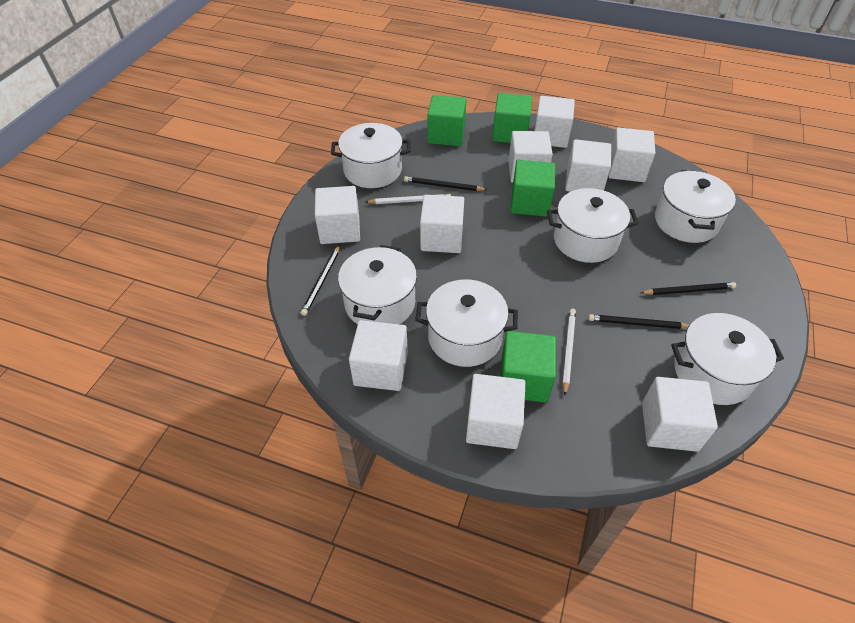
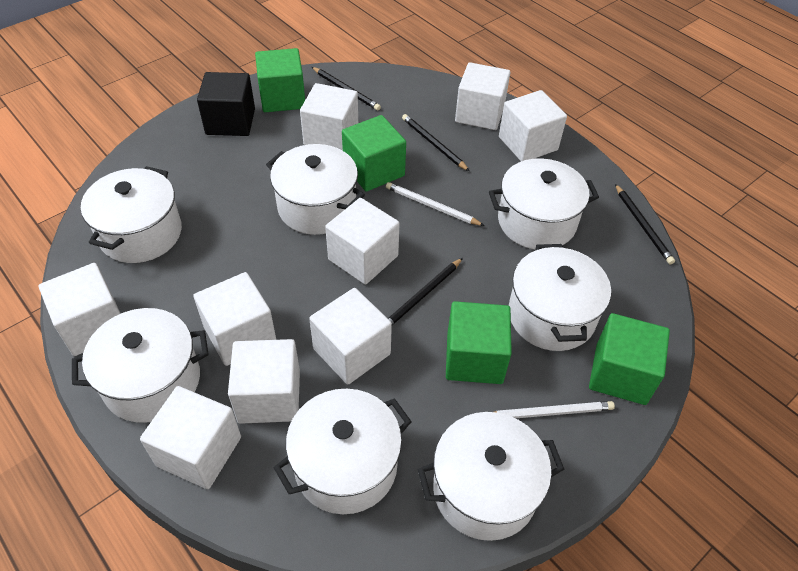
black cube: 0 -> 1
white pot: 6 -> 7

